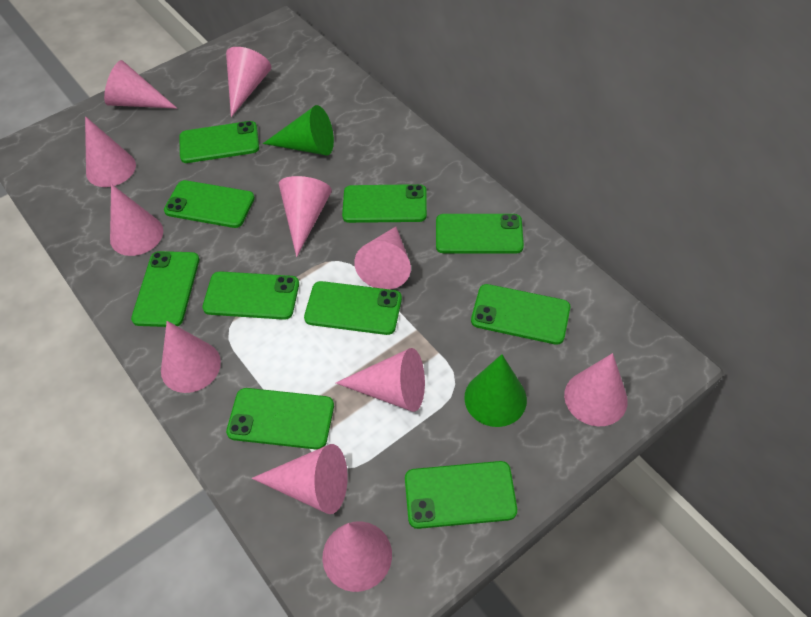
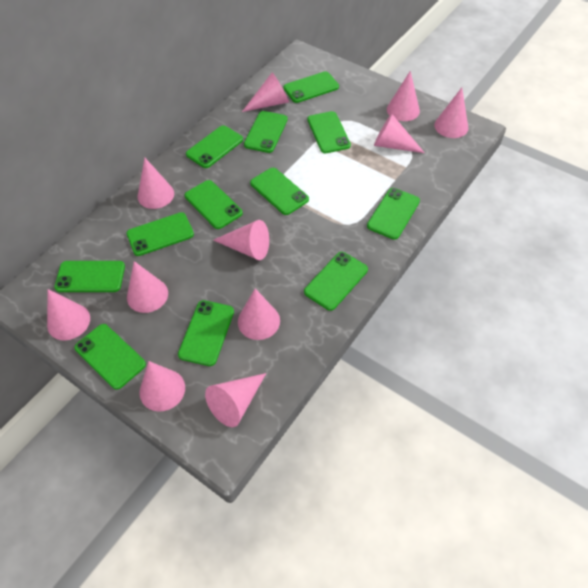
green cone: 2 -> 0
green phone: 10 -> 12

